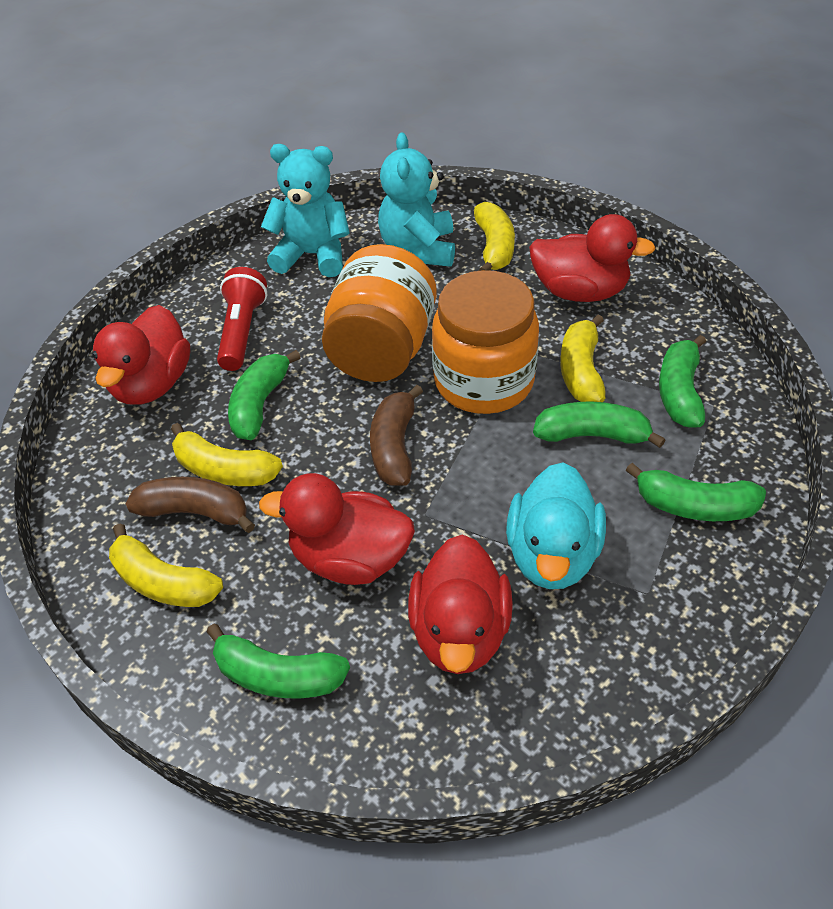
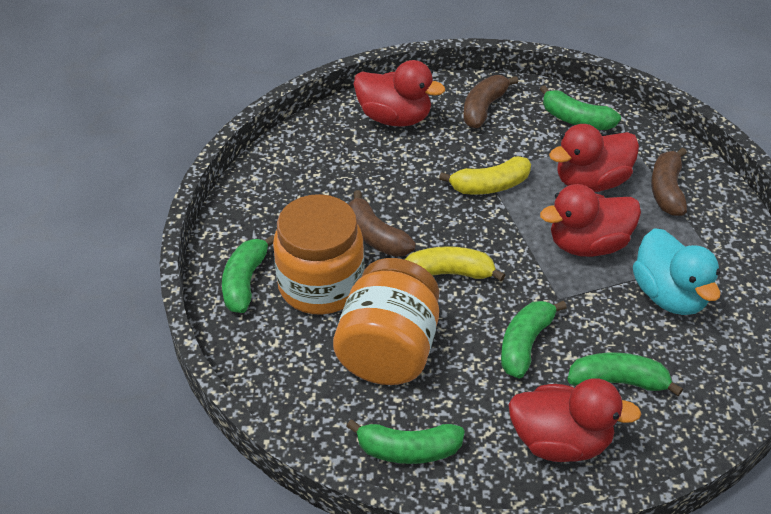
brown banana: 2 -> 3
red flashlight: 1 -> 0
turquoise teddy bear: 2 -> 0
yellow banana: 4 -> 2

